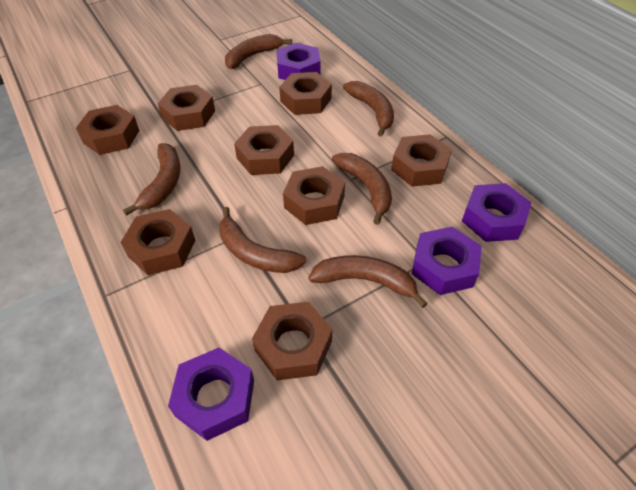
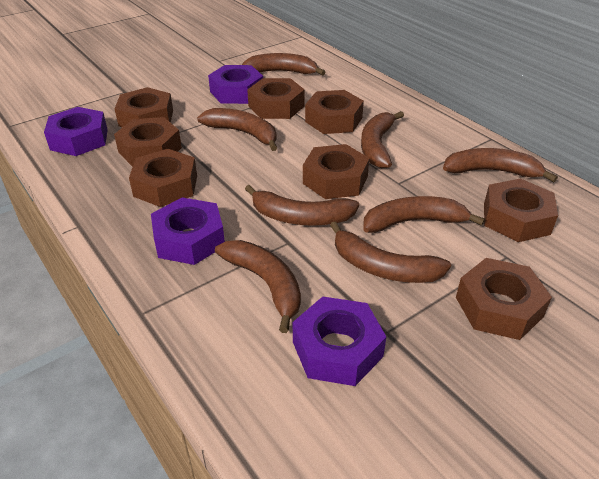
brown banana: 6 -> 8

